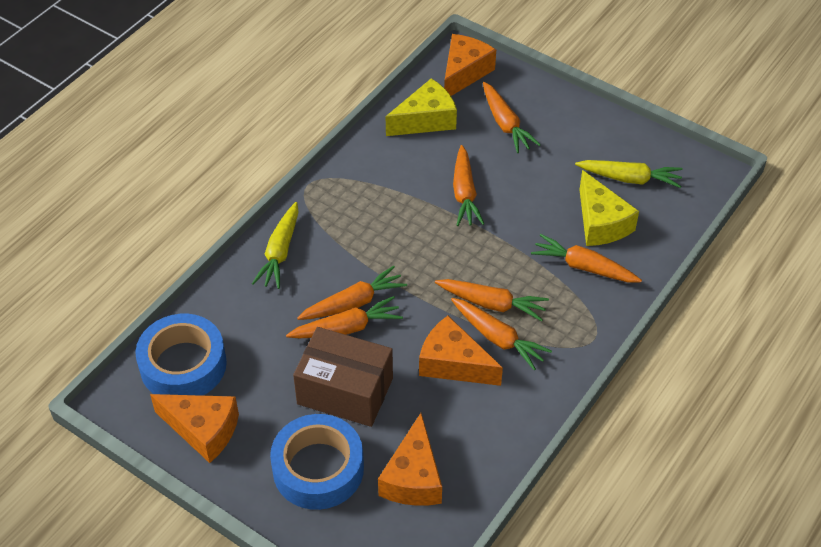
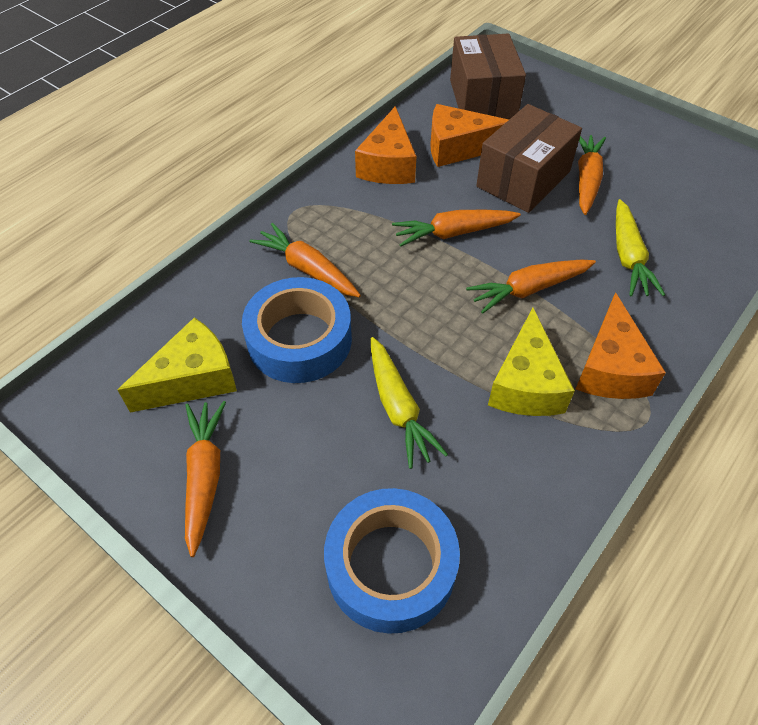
brown box: 1 -> 2
orange carrot: 7 -> 5
orange cheese: 4 -> 3

